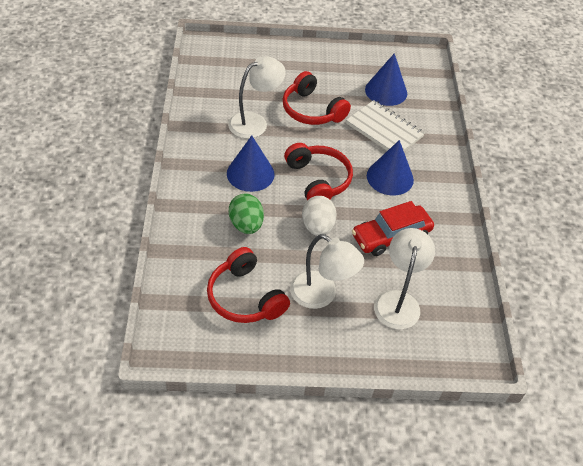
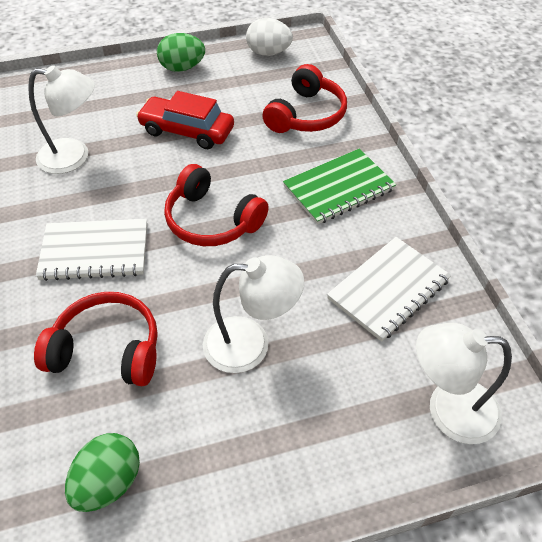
blue cone: 3 -> 0
green egg: 1 -> 2
green notebook: 0 -> 1
white notebook: 1 -> 2

